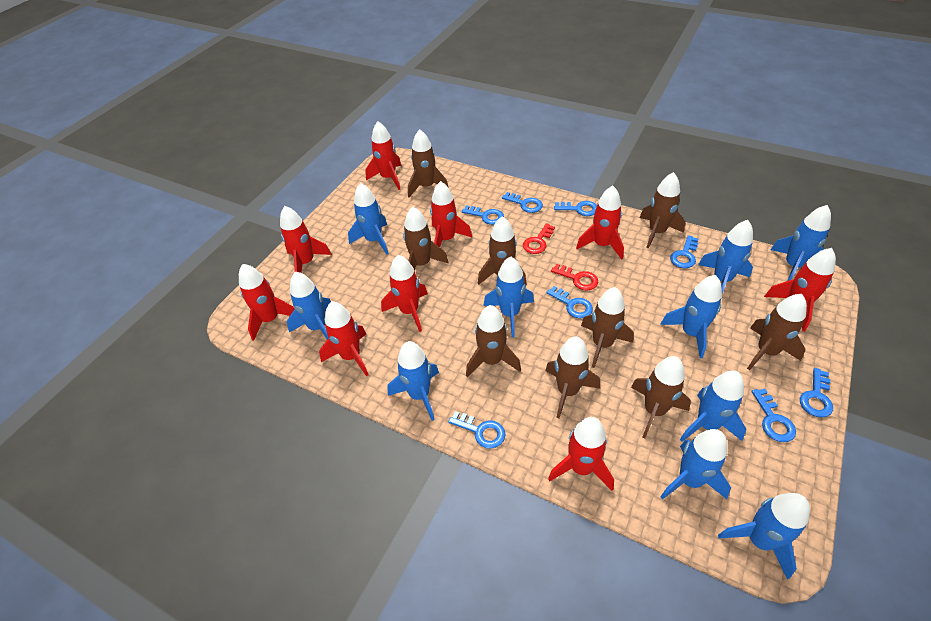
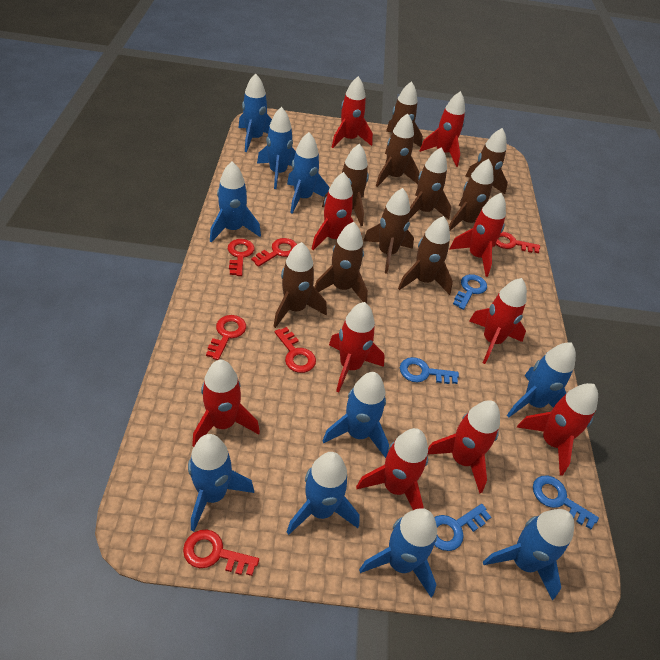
blue key: 8 -> 4
brown rocket: 9 -> 10
red key: 2 -> 6
red rocket: 9 -> 10

